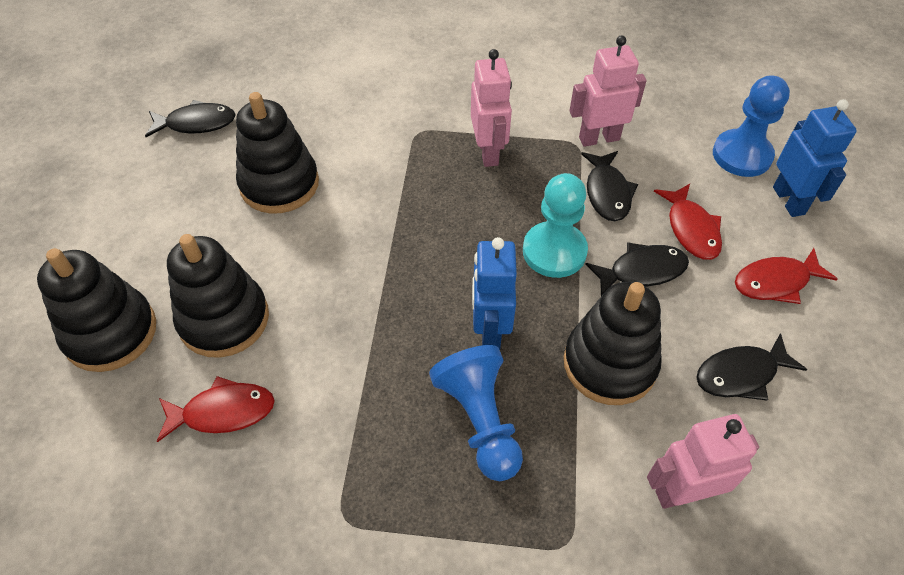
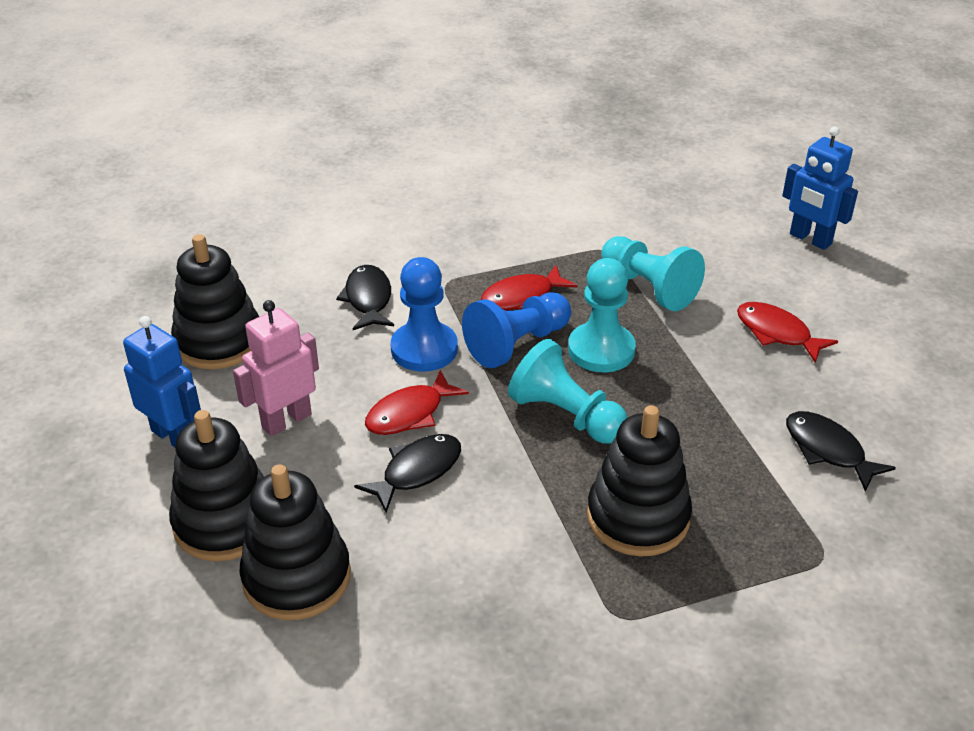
black fish: 4 -> 3
pink robot: 3 -> 1
turquoise pawn: 1 -> 3

